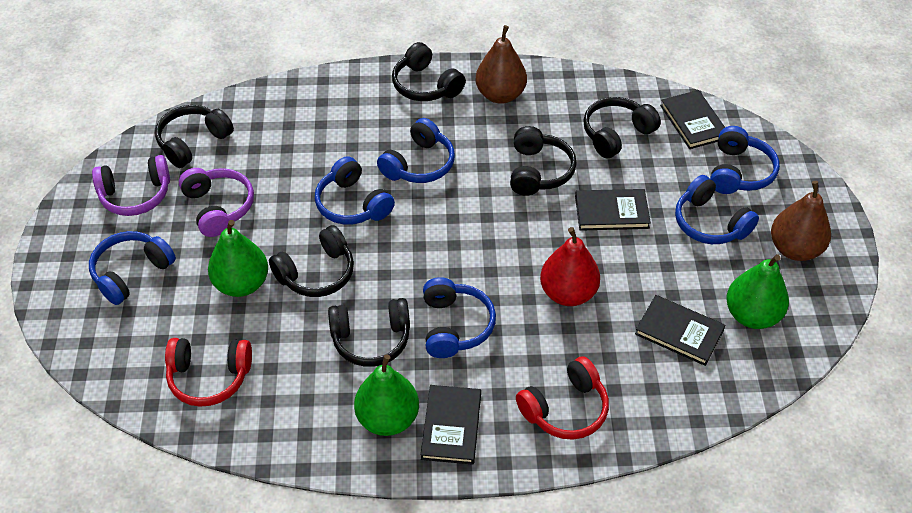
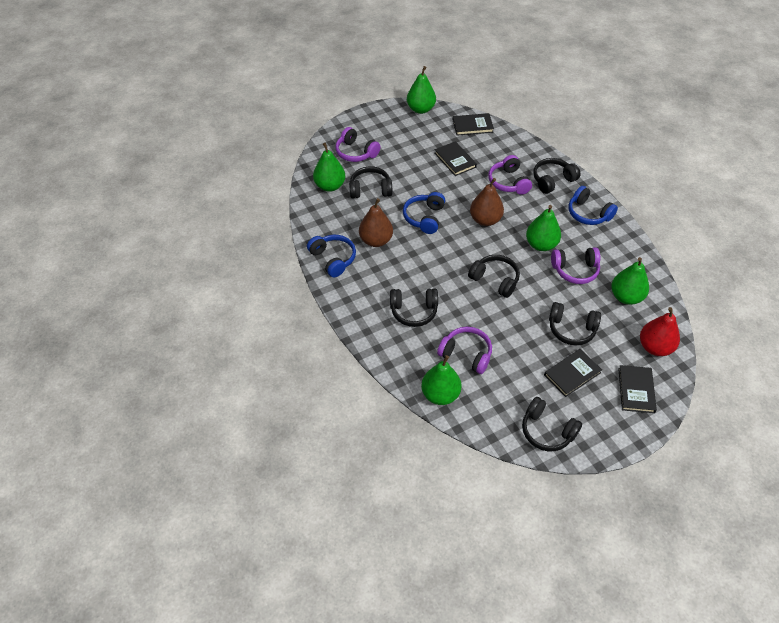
blue headphones: 6 -> 3
green pear: 3 -> 5
purple headphones: 2 -> 4
red headphones: 2 -> 0

